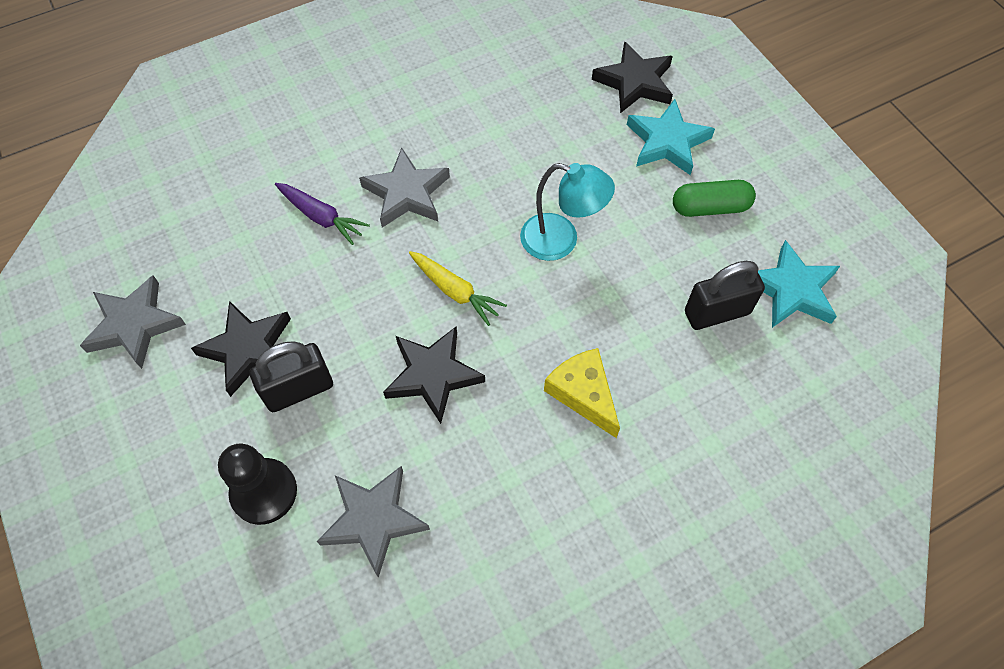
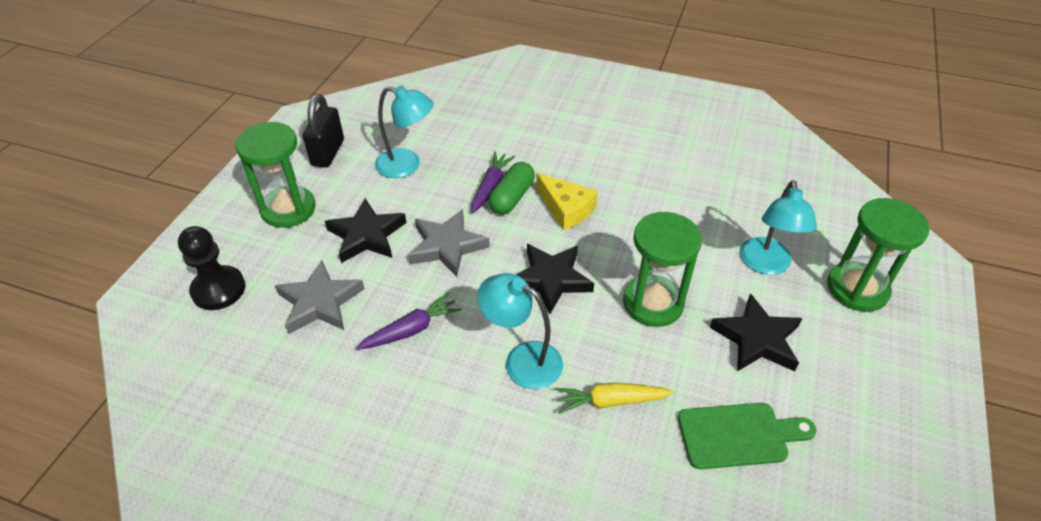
black padlock: 2 -> 1
green cutting board: 0 -> 1
green hourglass: 0 -> 3
grey star: 3 -> 2
purple carrot: 1 -> 2
turquoise lamp: 1 -> 3
turquoise star: 2 -> 0

